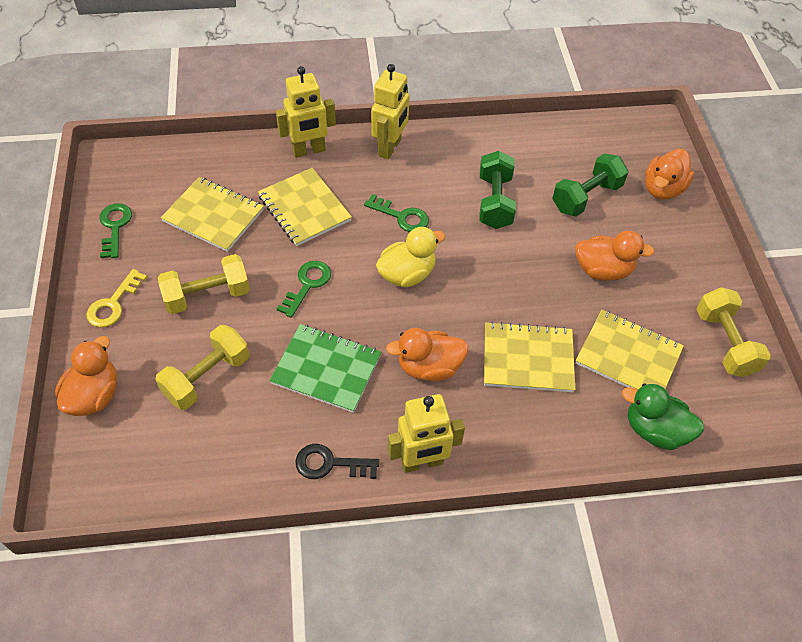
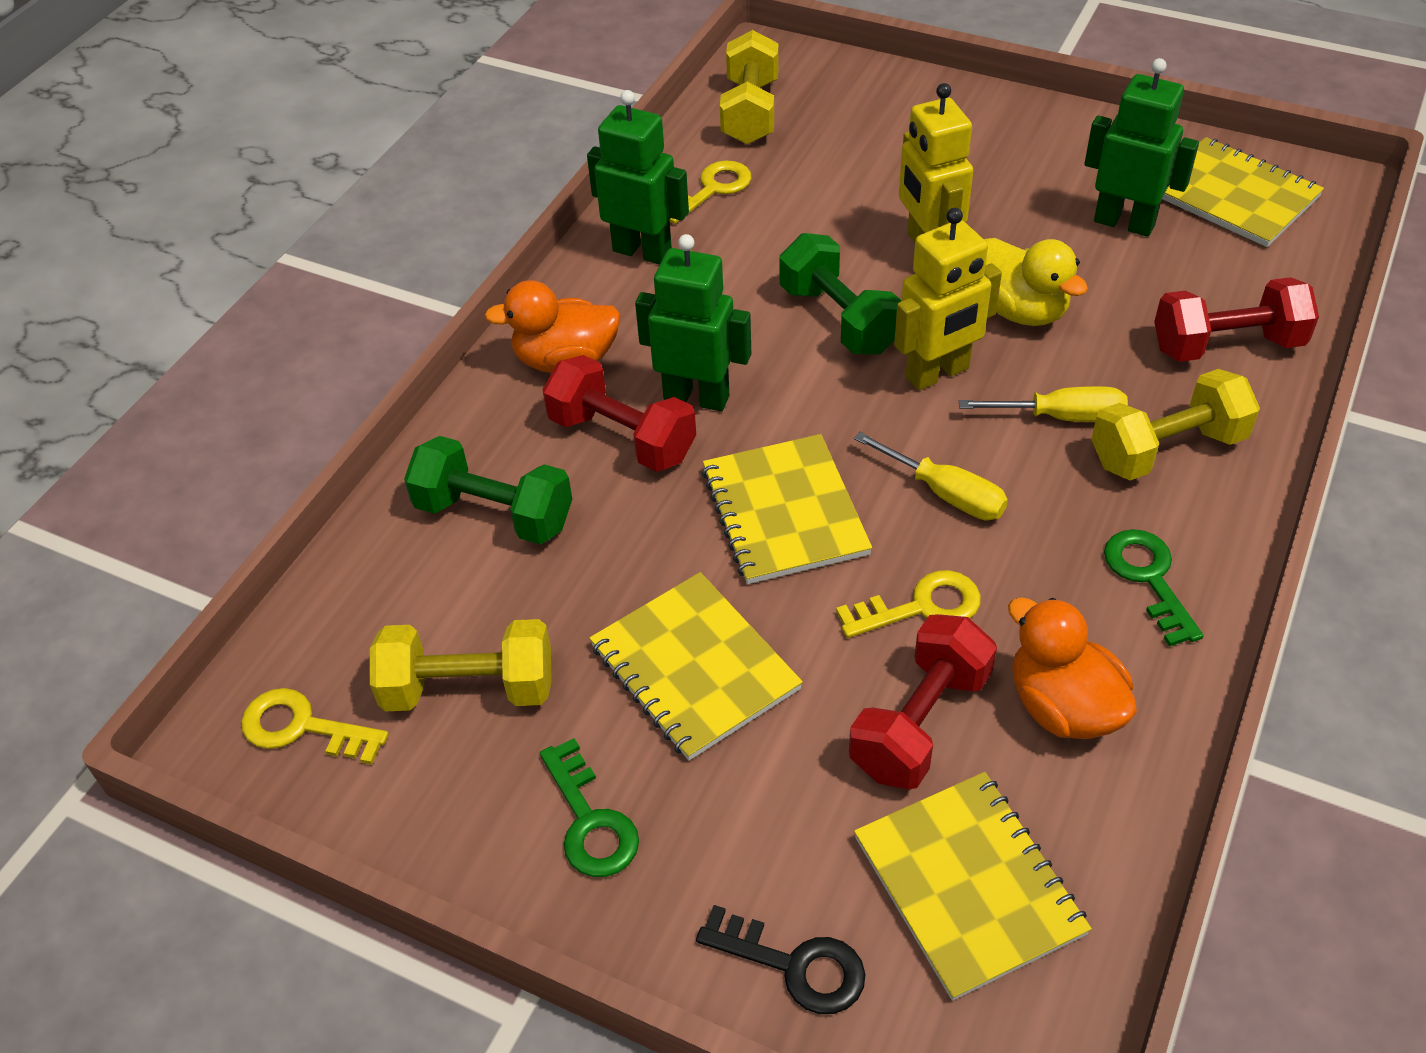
green duck: 1 -> 0
green key: 3 -> 2
green notebook: 1 -> 0
green robot: 0 -> 3
orange duck: 4 -> 2
red dumbbell: 0 -> 3
yellow key: 1 -> 3
yellow robot: 3 -> 2
yellow screwdriver: 0 -> 2

